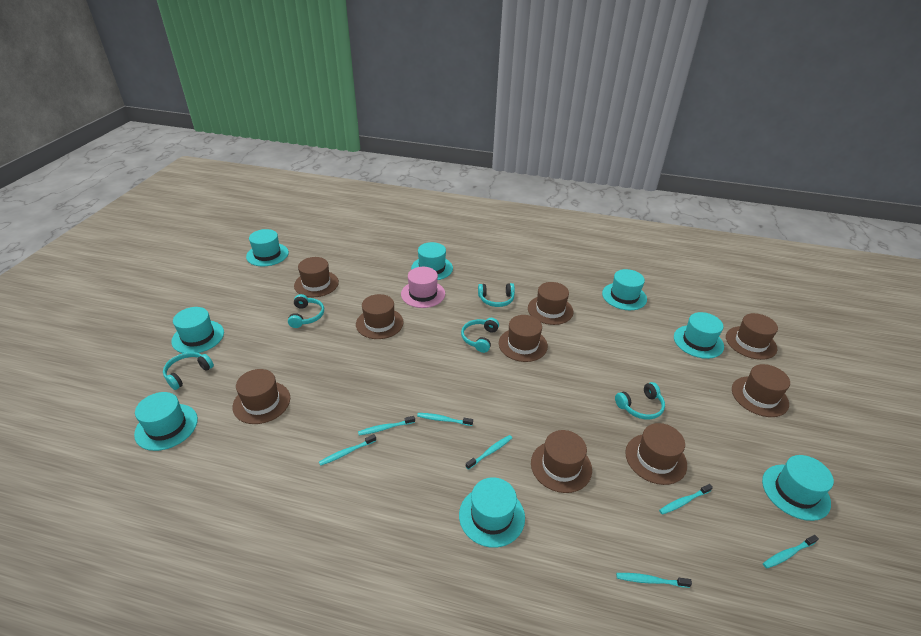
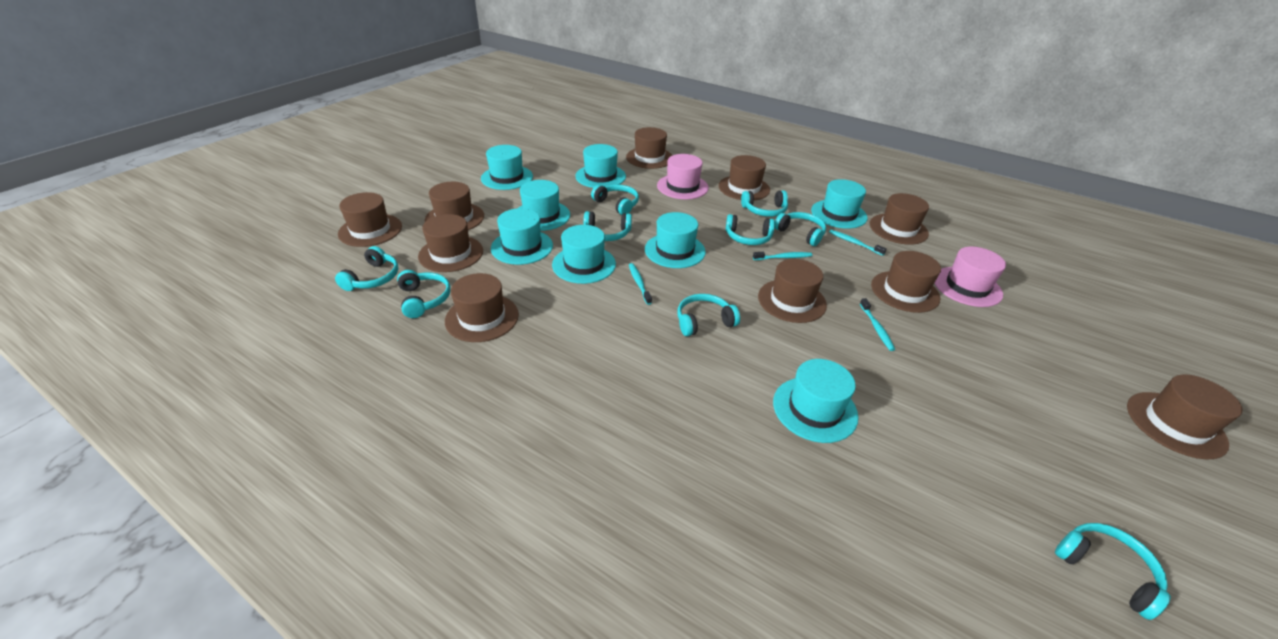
brown hat: 9 -> 10
pink hat: 1 -> 2
turquoise headphones: 5 -> 9
turquoise toothbrush: 7 -> 4

